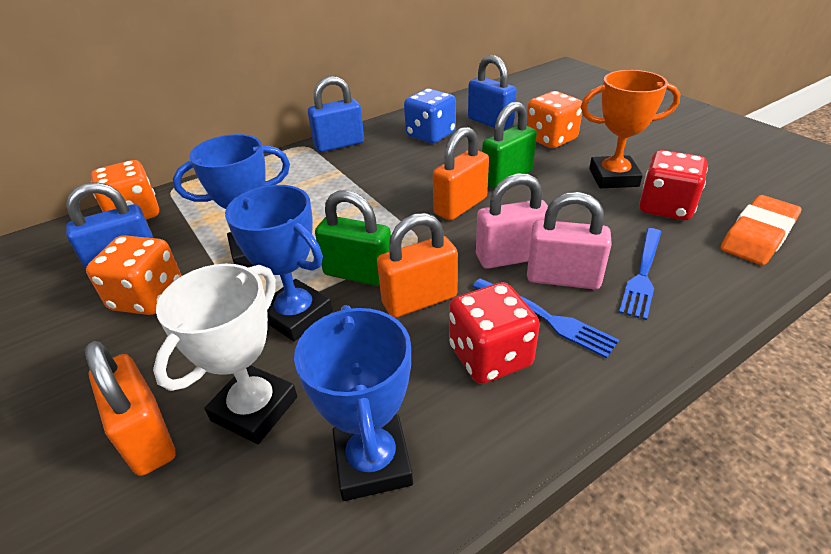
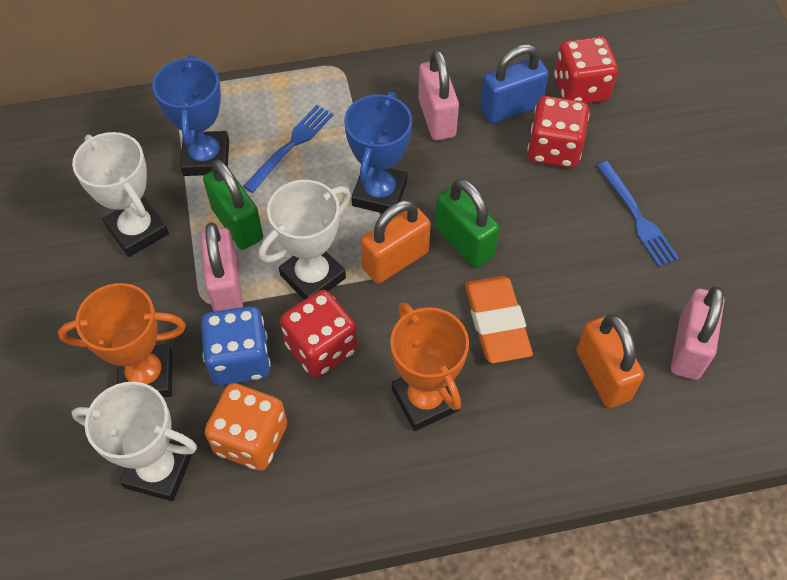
blue padlock: 3 -> 1
blue trophy: 3 -> 2
orange dice: 3 -> 1
orange padlock: 3 -> 2
orange trophy: 1 -> 2
pink padlock: 2 -> 3
red dice: 2 -> 3
white trophy: 1 -> 3

